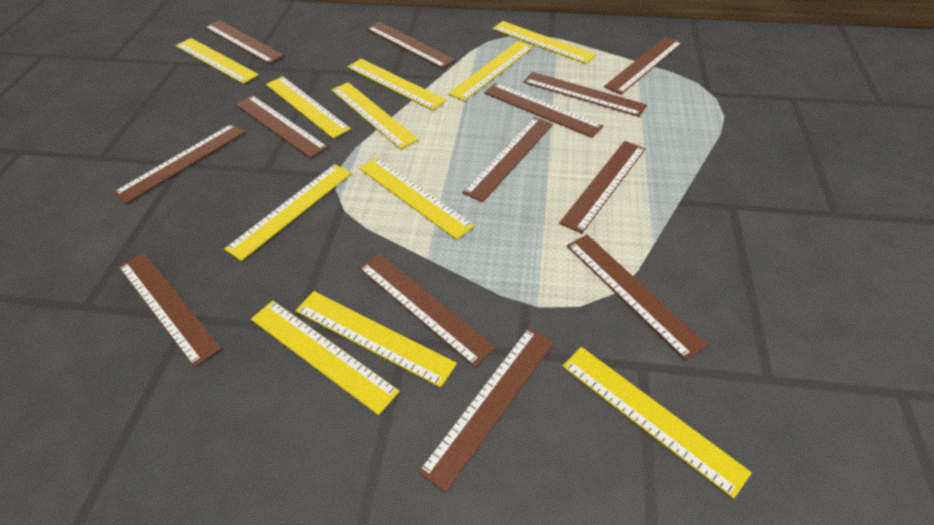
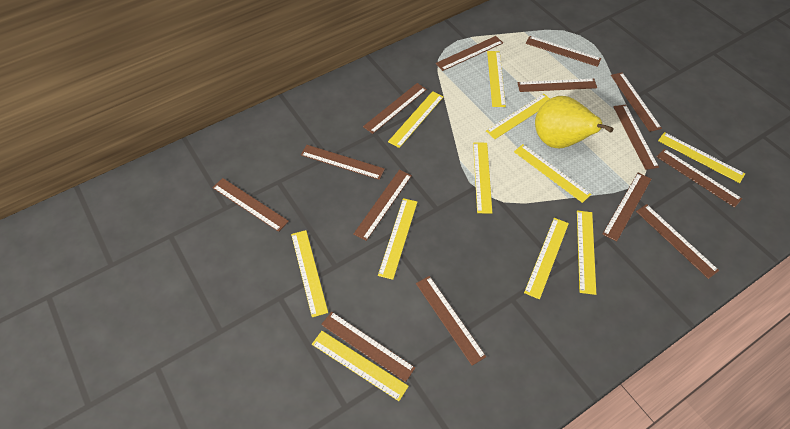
brown ruler: 13 -> 14
yellow pear: 0 -> 1

